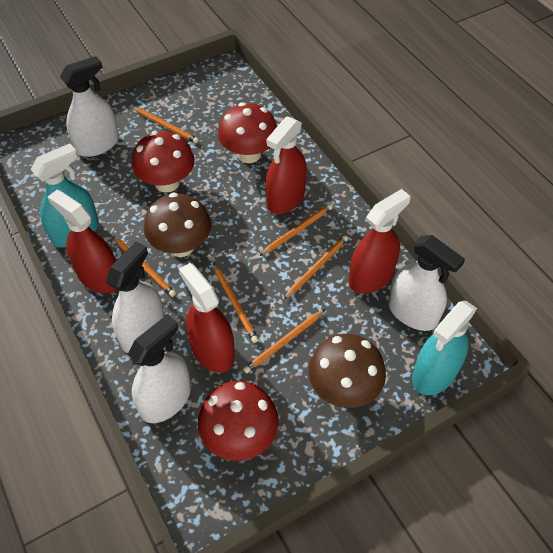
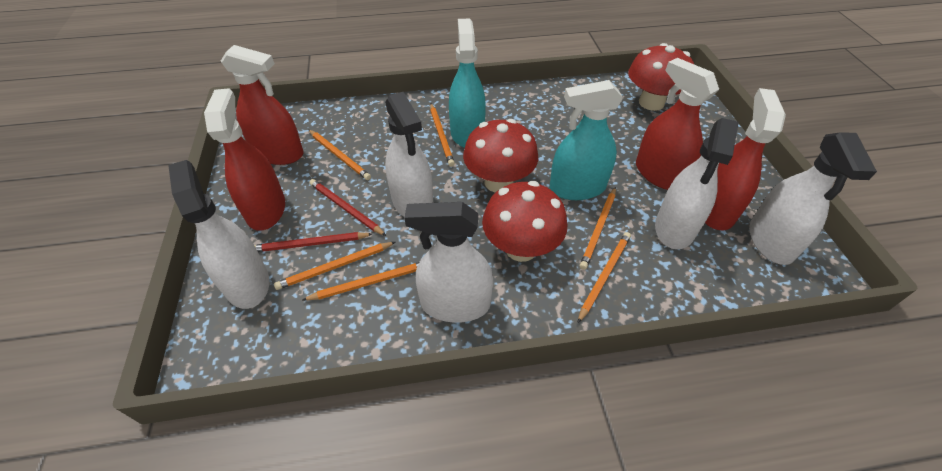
brown mushroom: 2 -> 0
red pencil: 0 -> 2
white spray bottle: 4 -> 5

